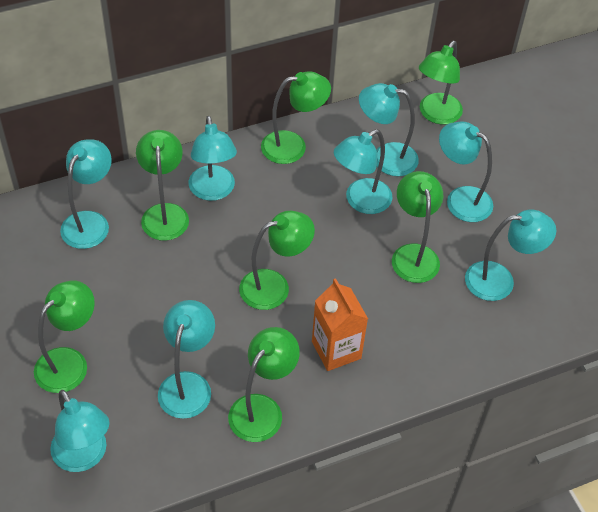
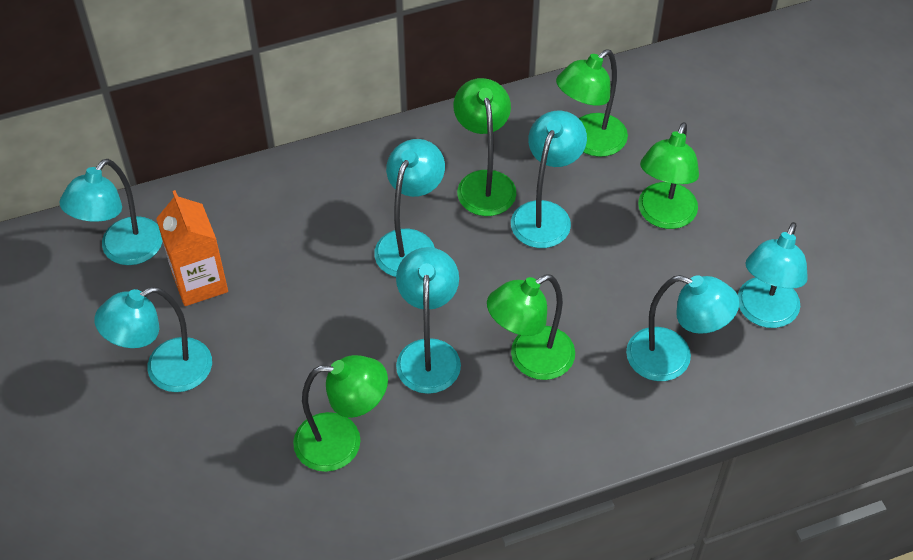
green lamp: 7 -> 5
turquoise lamp: 8 -> 7

